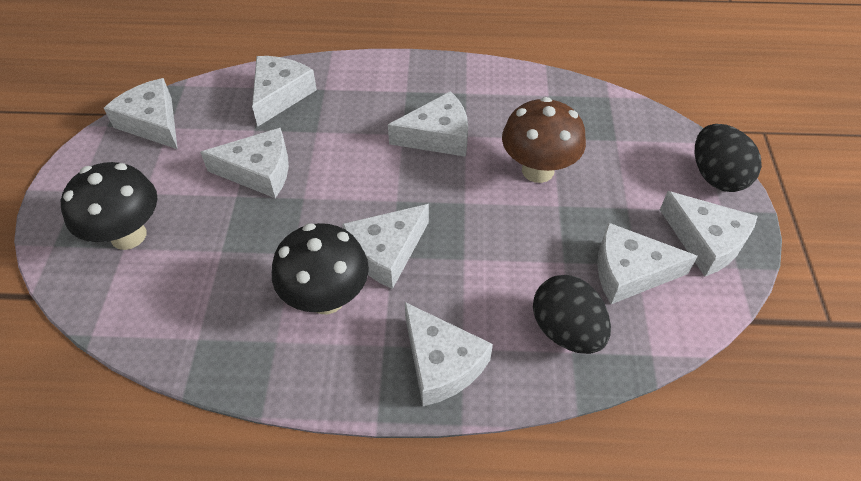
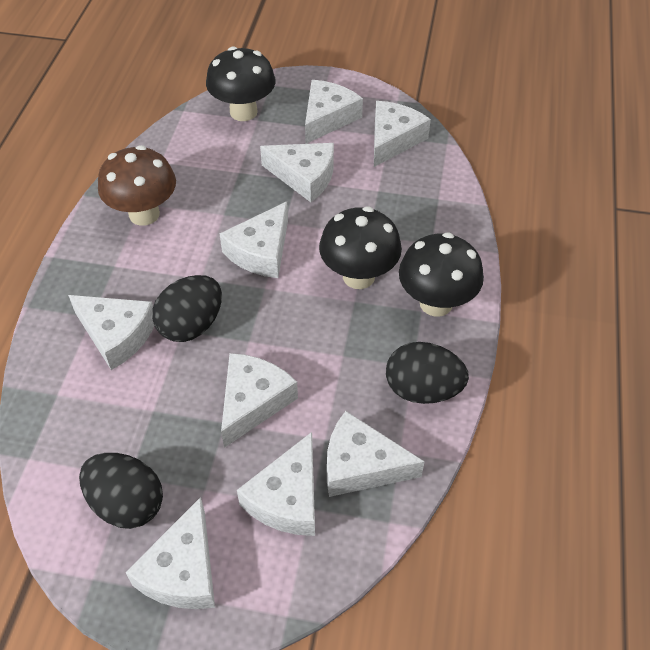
black egg: 2 -> 3
black mushroom: 2 -> 3
white cheese: 8 -> 9

